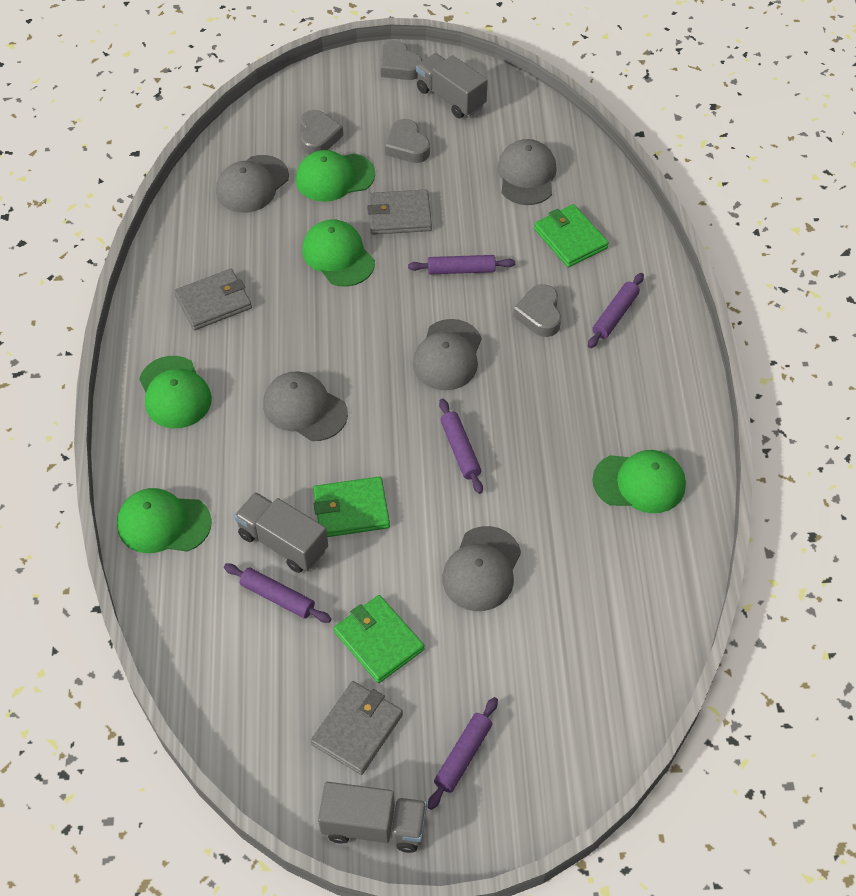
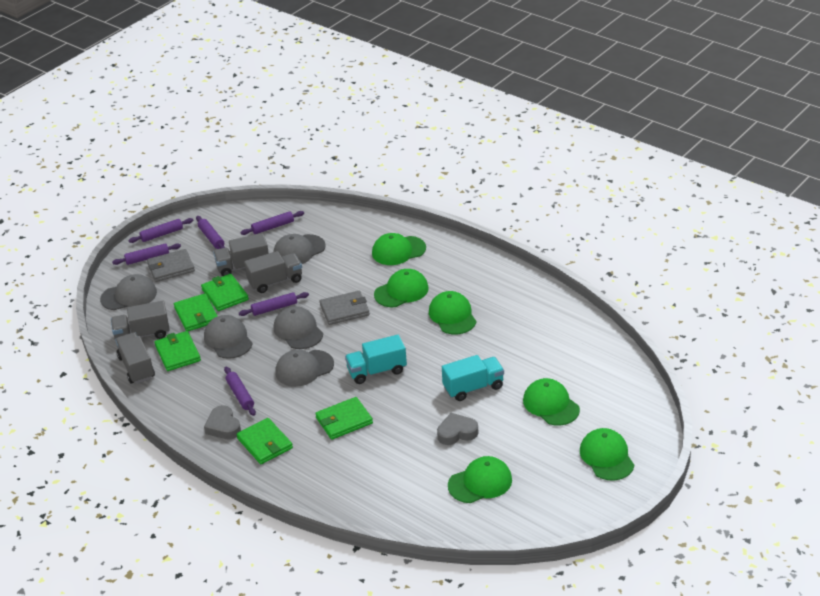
green cap: 5 -> 6
green wallet: 3 -> 5
grey heart: 4 -> 2
grey truck: 3 -> 4
grey wallet: 3 -> 2
purple rolling pin: 5 -> 6
turquoise truck: 0 -> 2

